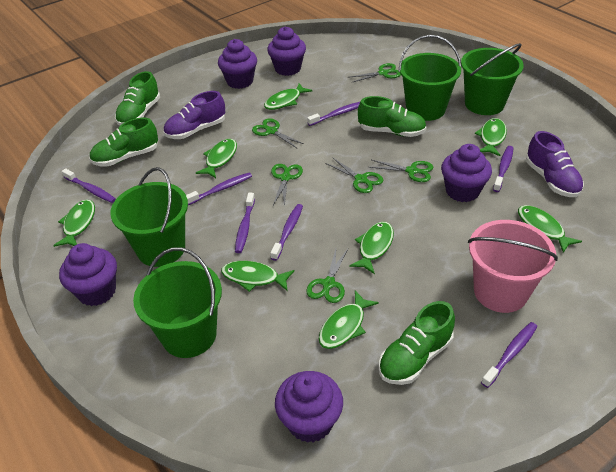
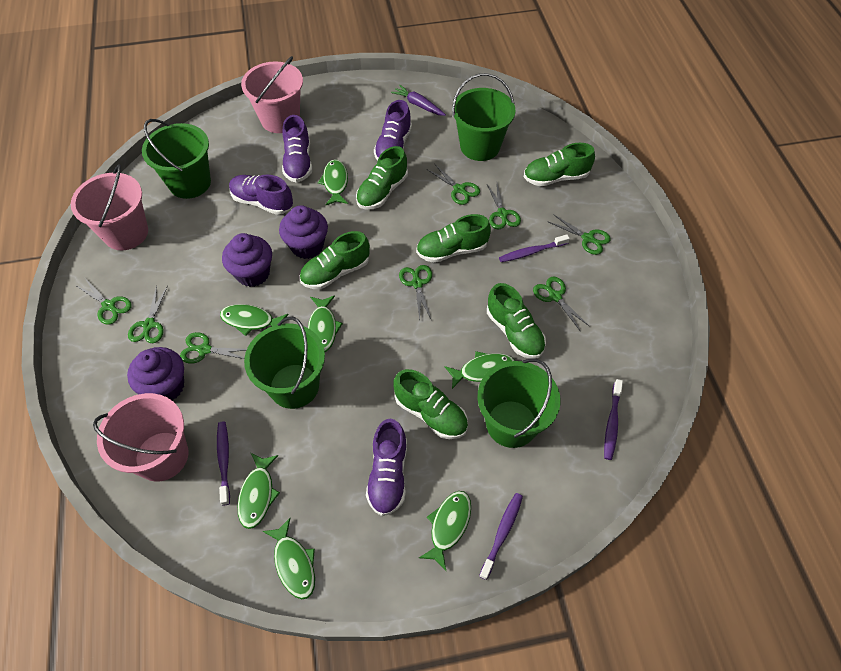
green fish: 8 -> 7
green scissors: 6 -> 8
green shoe: 4 -> 6
pink bucket: 1 -> 3
purple carrot: 0 -> 1
purple cupcake: 5 -> 3
purple shoe: 2 -> 4
purple toothbrush: 7 -> 4

